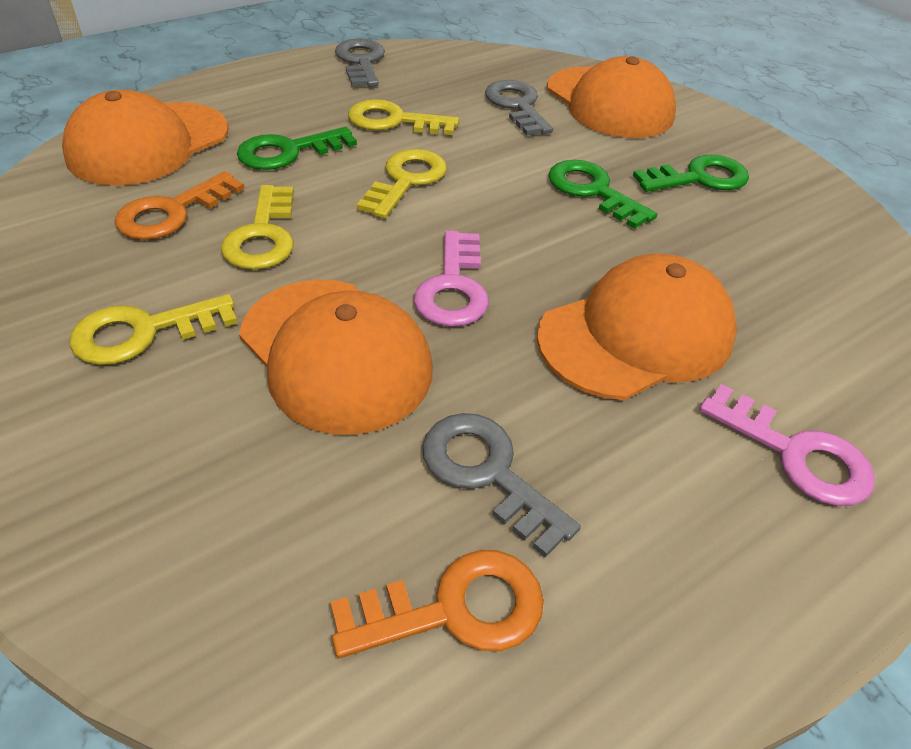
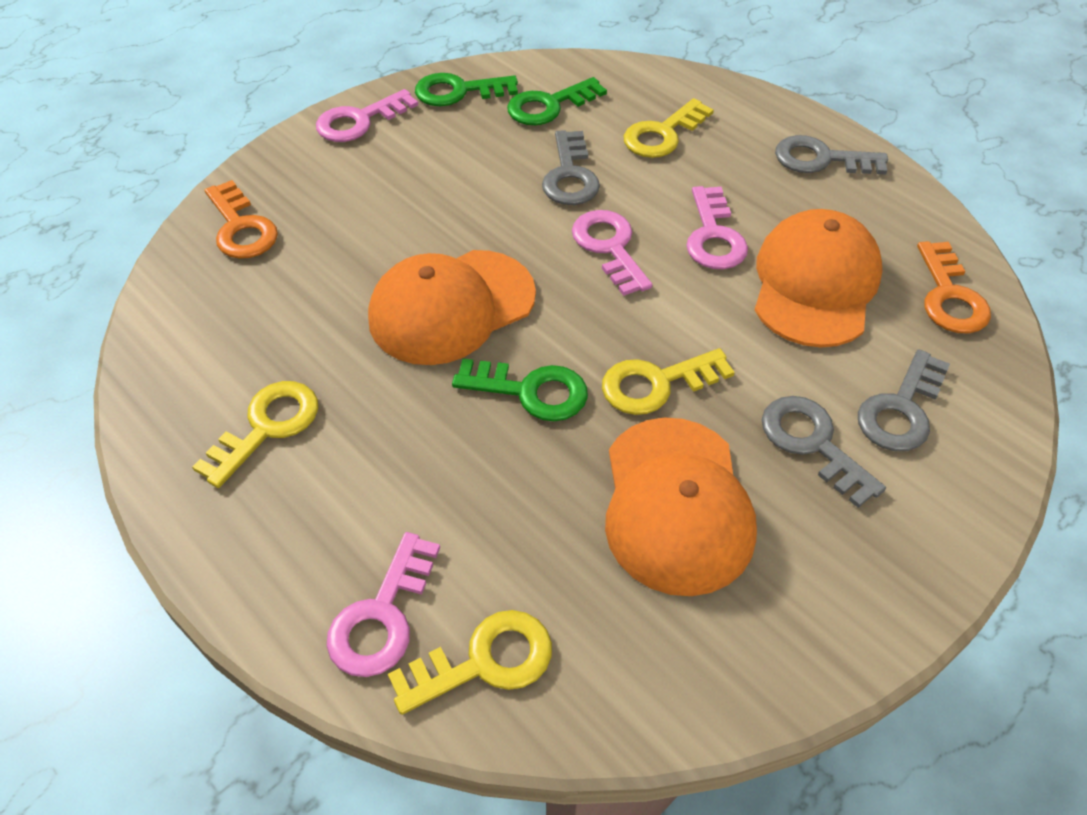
grey key: 3 -> 4
orange cap: 4 -> 3
pink key: 2 -> 4

